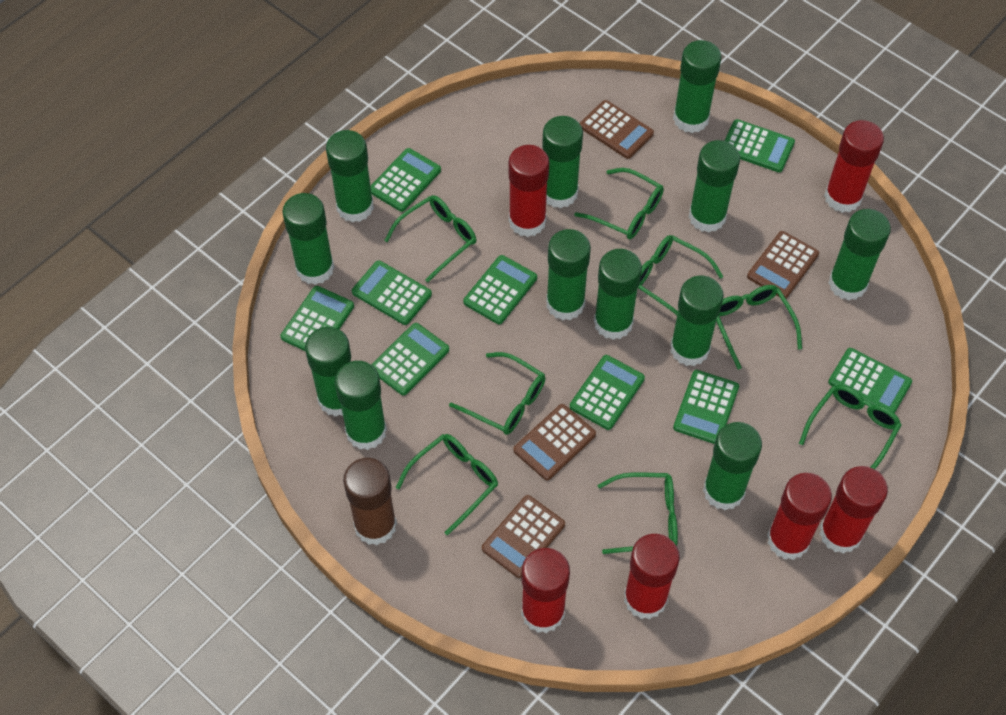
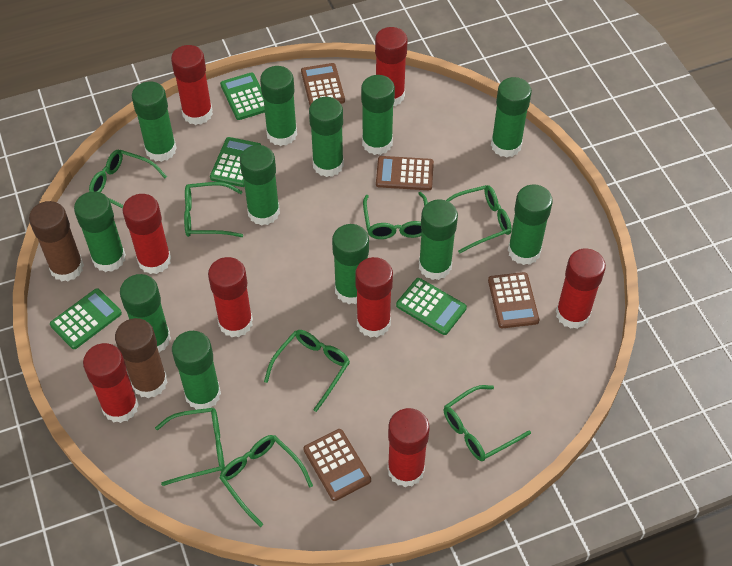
brown glue stick: 1 -> 2
green calculator: 9 -> 4
red glue stick: 6 -> 8

